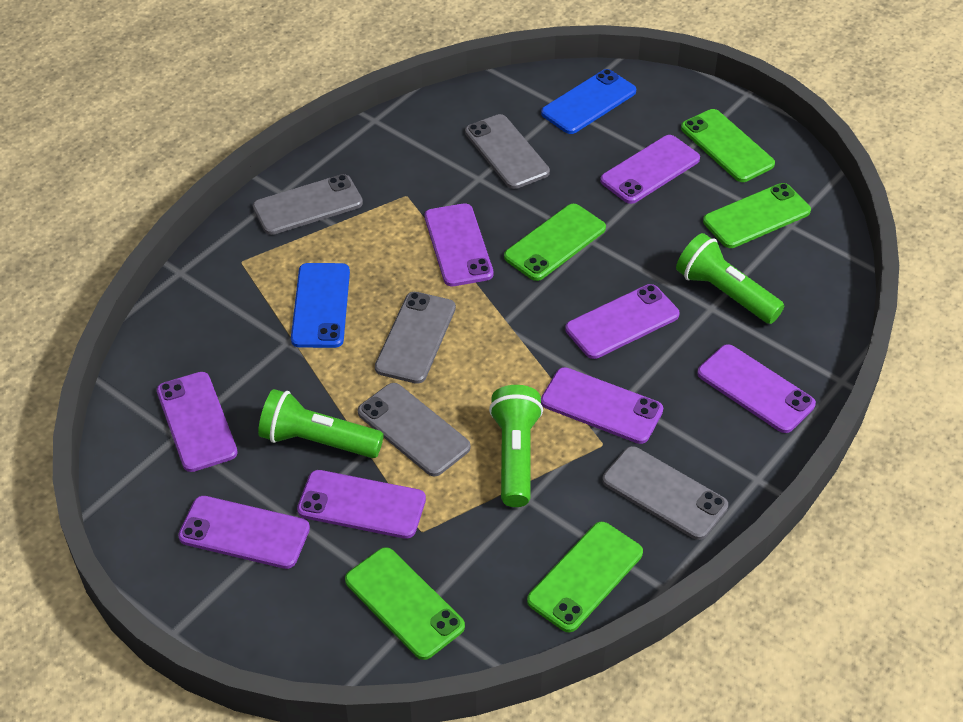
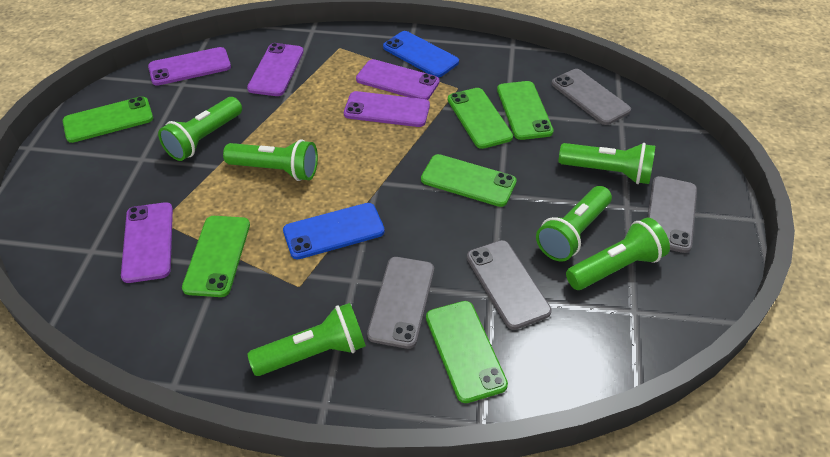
green flashlight: 3 -> 6
green phone: 5 -> 6
grey phone: 5 -> 4
purple phone: 8 -> 5

